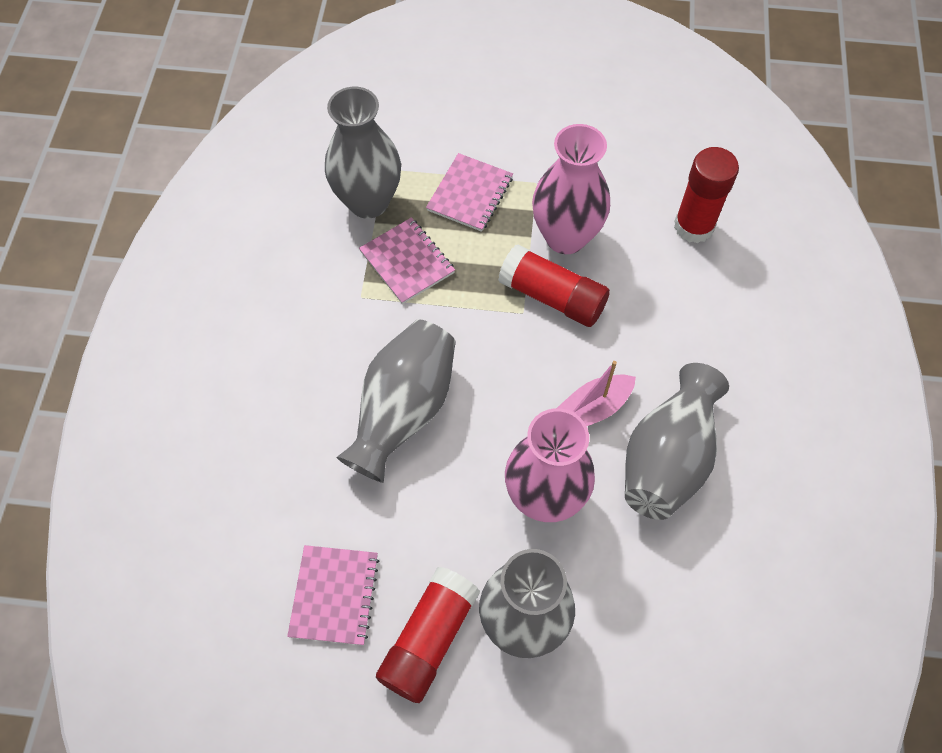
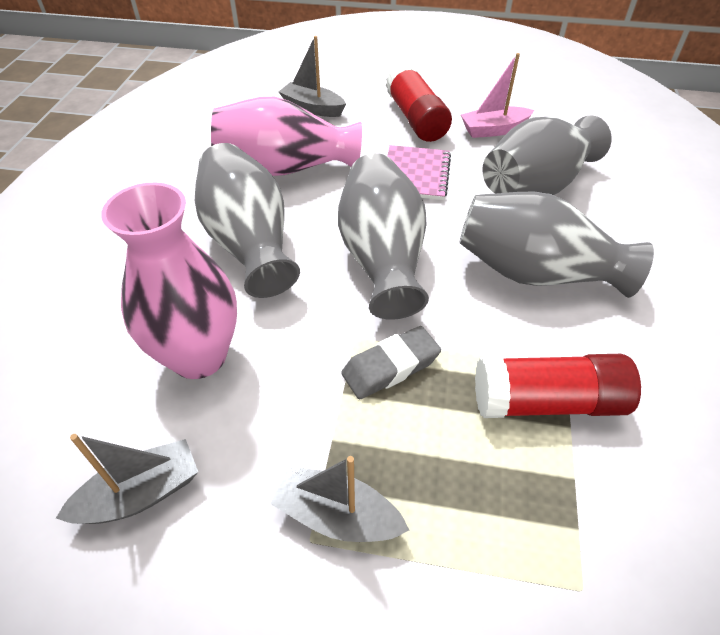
grey boat: 0 -> 3
grey eraser: 0 -> 1
pink notebook: 3 -> 1
red glue stick: 3 -> 2

